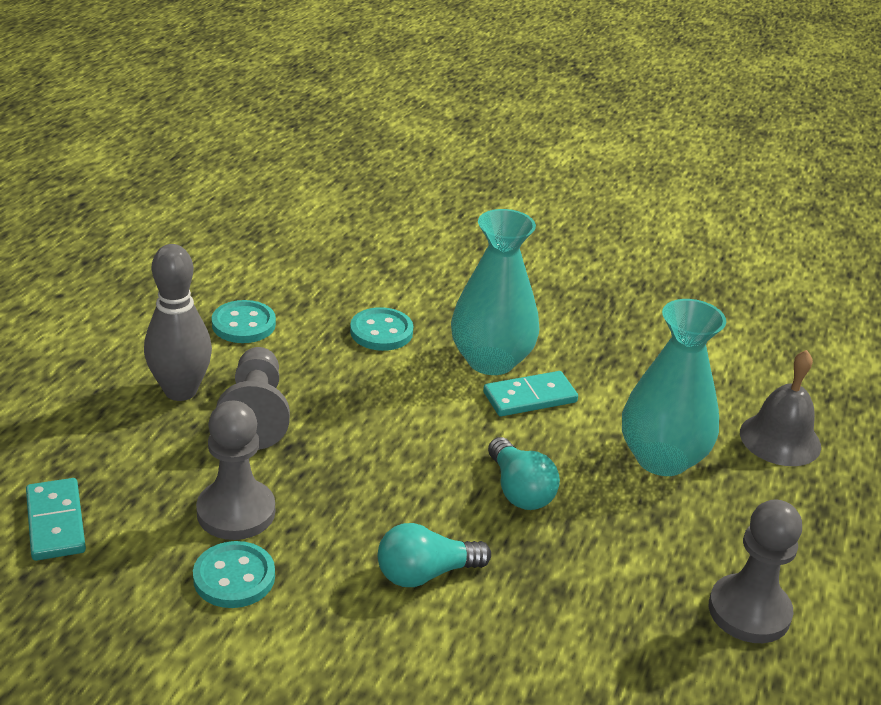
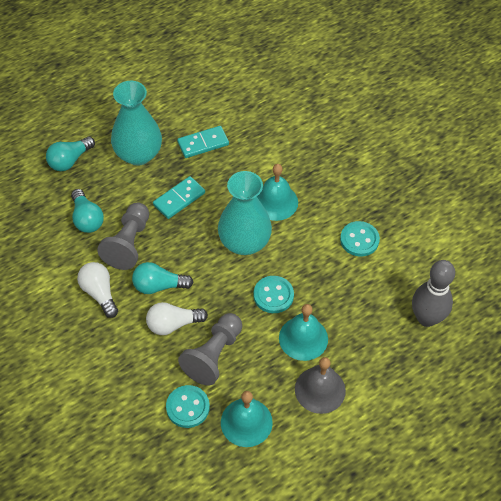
grey pawn: 3 -> 2
turquoise bell: 0 -> 3
turquoise light bulb: 2 -> 3
white light bulb: 0 -> 2

